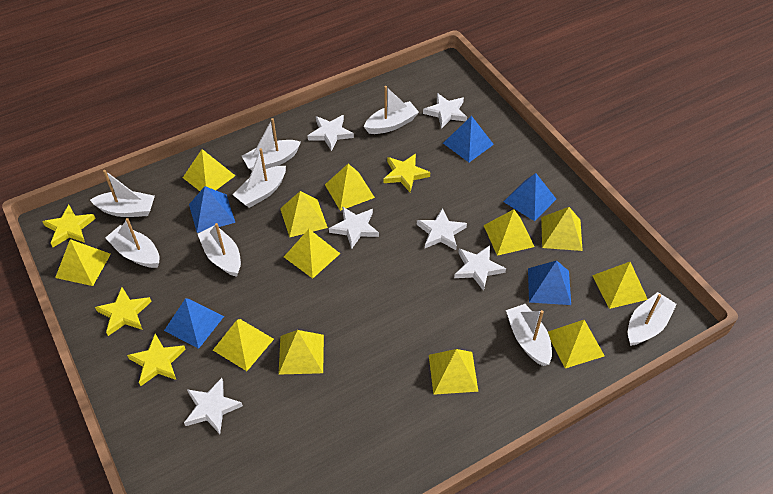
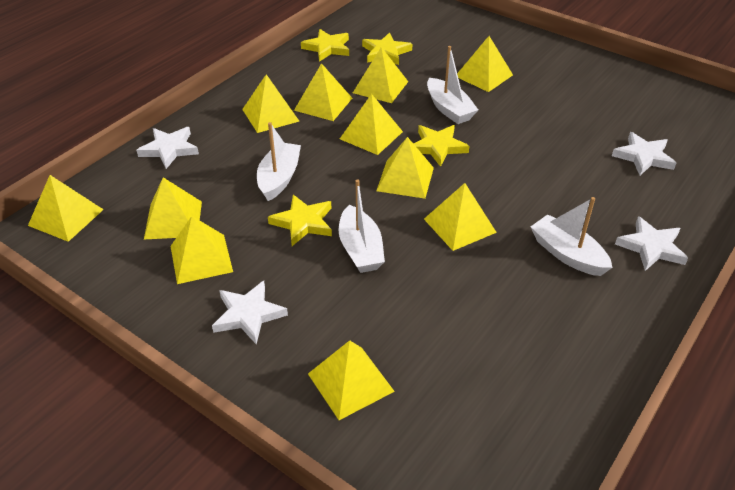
blue pyramid: 5 -> 0
white boat: 8 -> 4
white star: 6 -> 4
yellow pyramid: 12 -> 11

